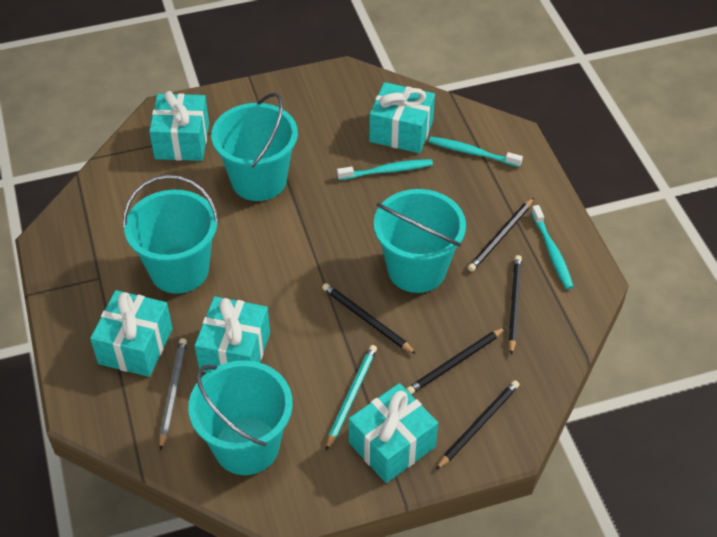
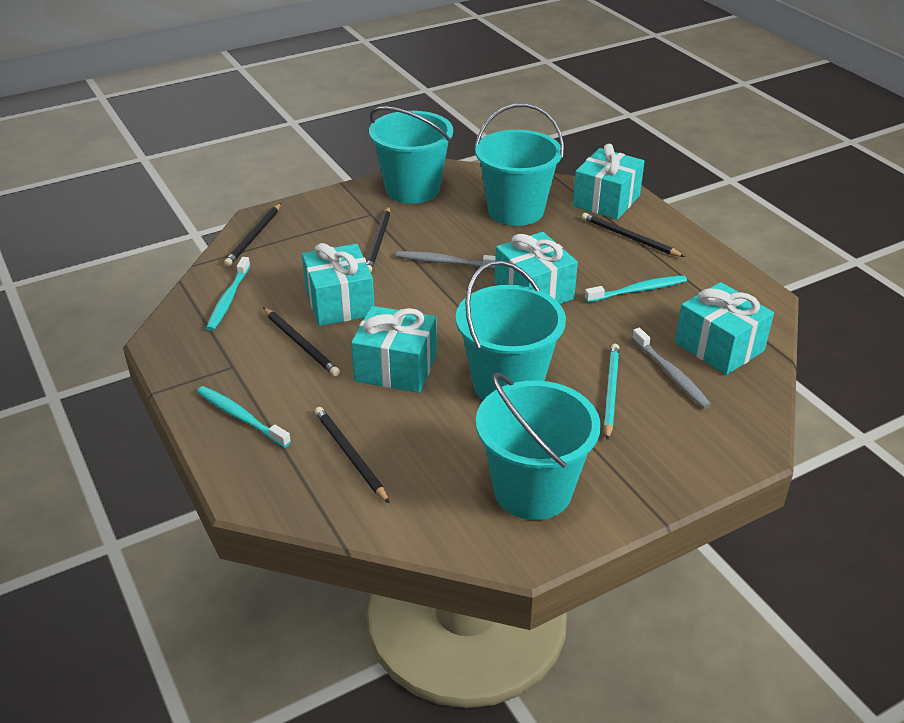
grey pencil: 1 -> 0
grey toothbrush: 0 -> 2

